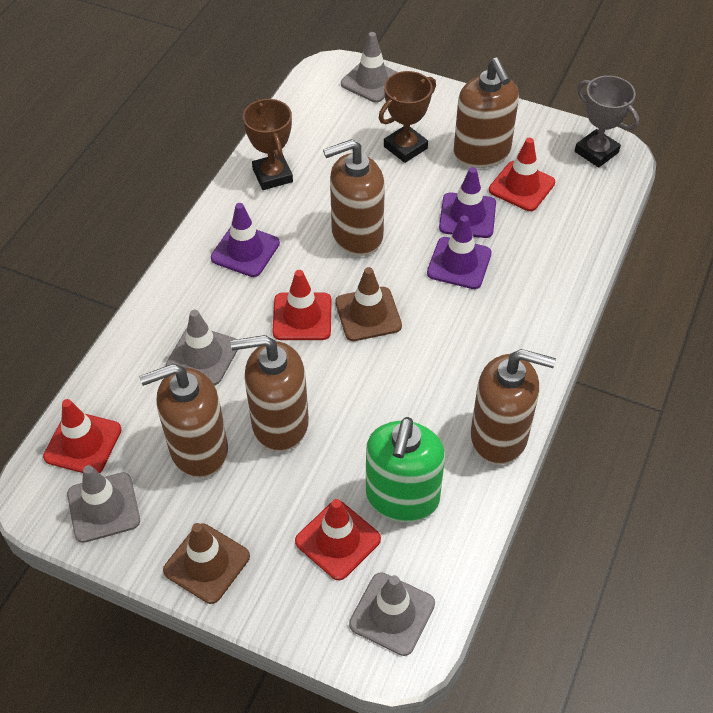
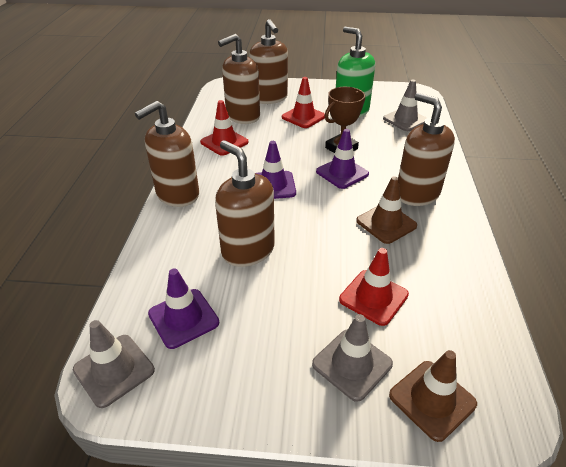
brown trophy: 2 -> 1
grey traffic cone: 4 -> 3
grey trophy: 1 -> 0
red traffic cone: 4 -> 3

